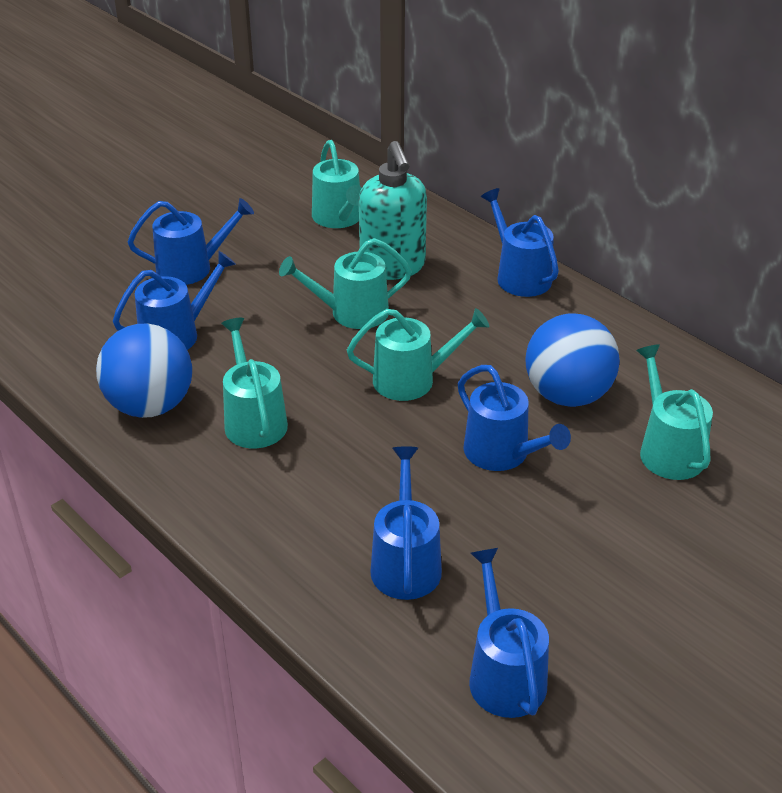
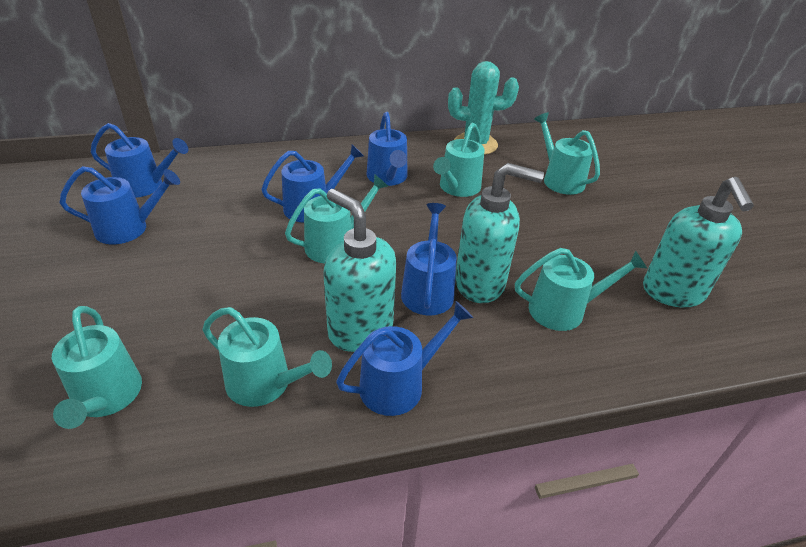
blue ball: 2 -> 0
turquoise cactus: 0 -> 1
turquoise soap dispenser: 1 -> 3
turquoise watering can: 5 -> 6

